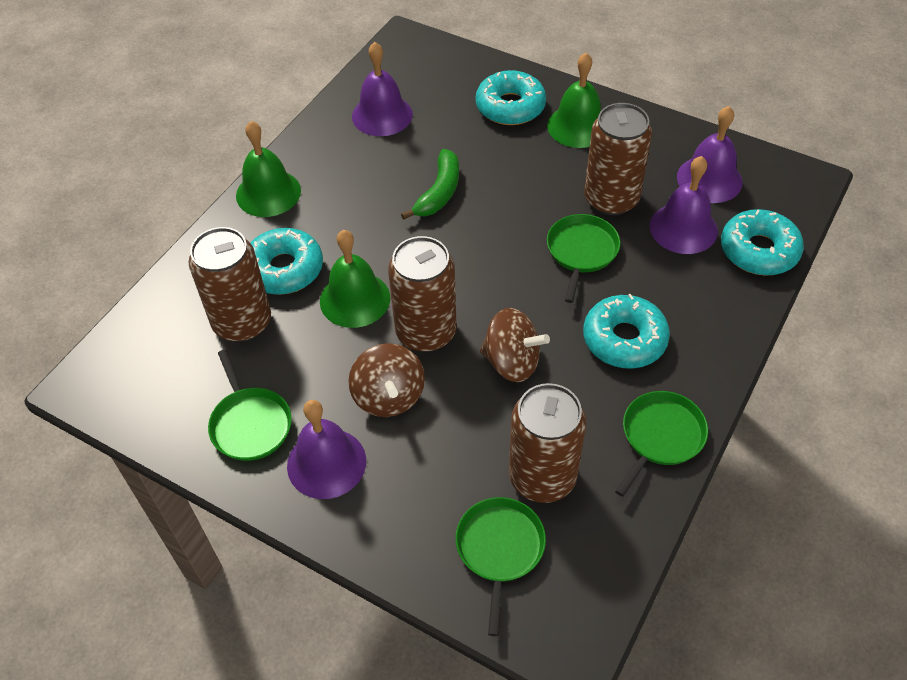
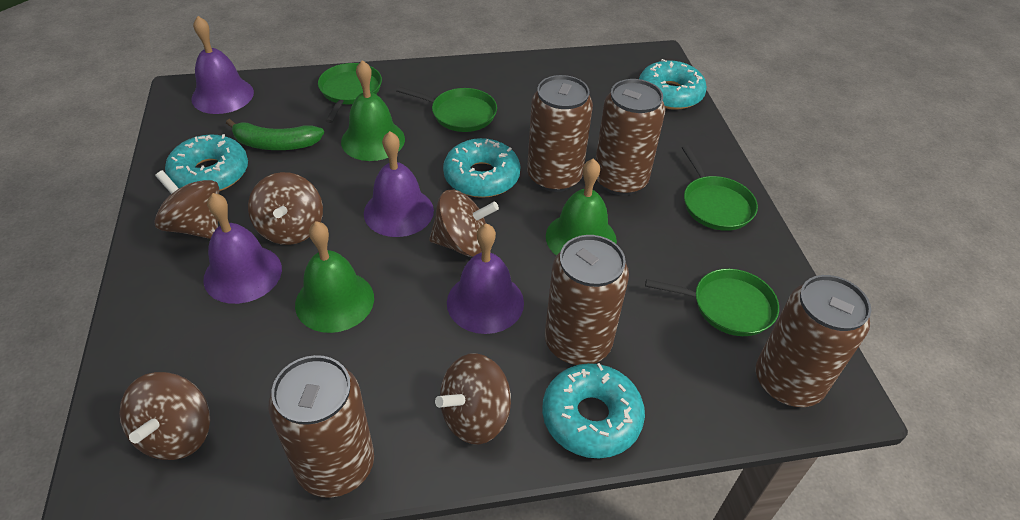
brown can: 4 -> 5
brown spinning top: 2 -> 5

